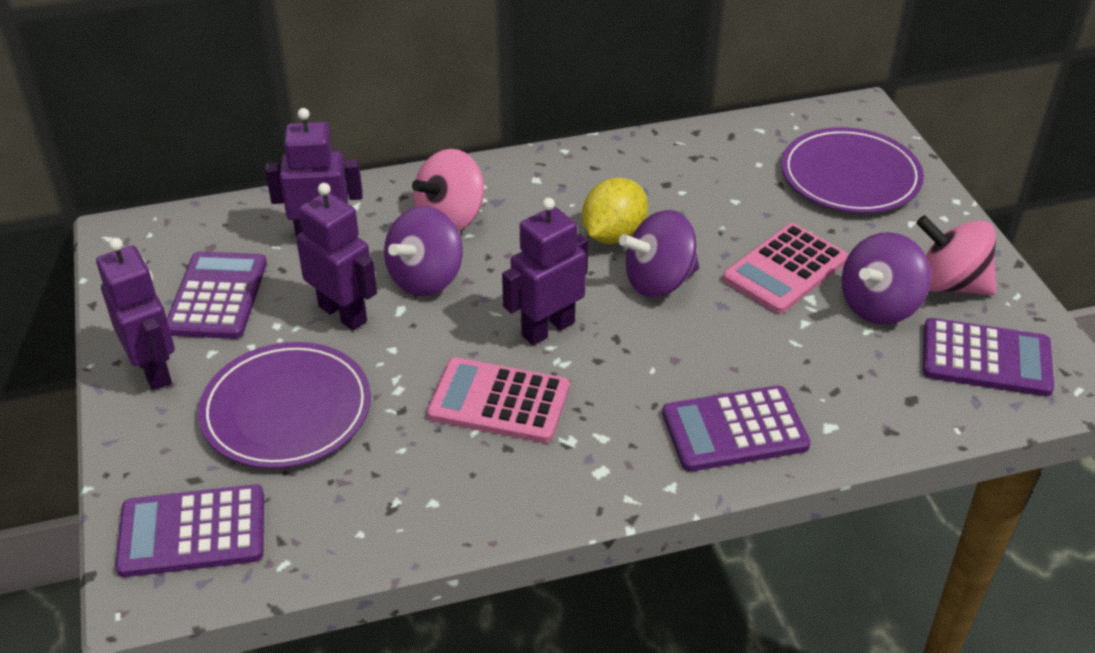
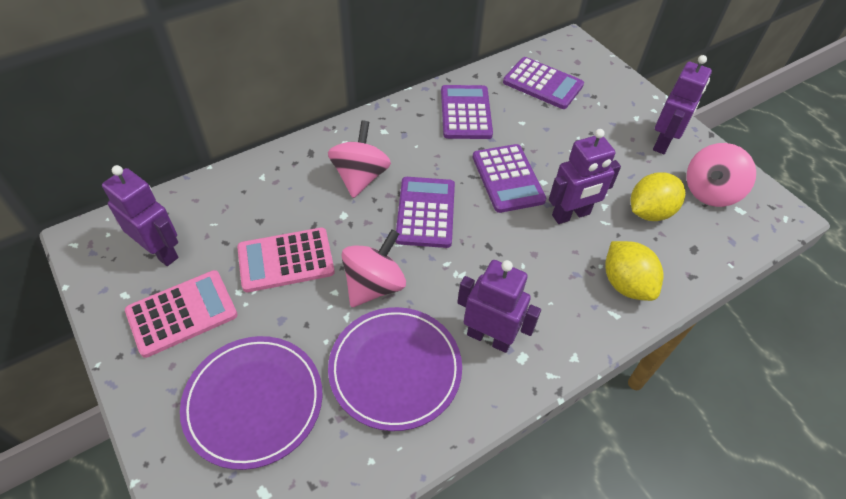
pink spinning top: 2 -> 3
purple spinning top: 3 -> 0
yellow lemon: 1 -> 2

